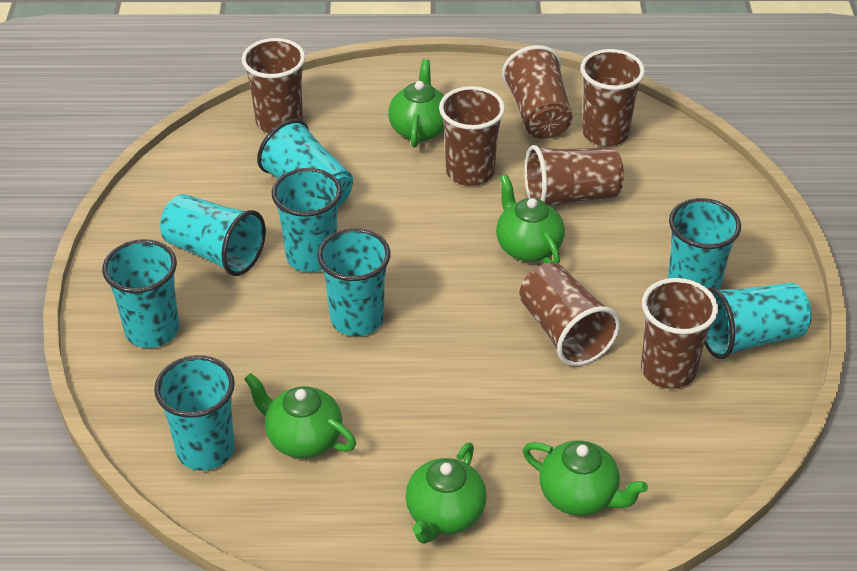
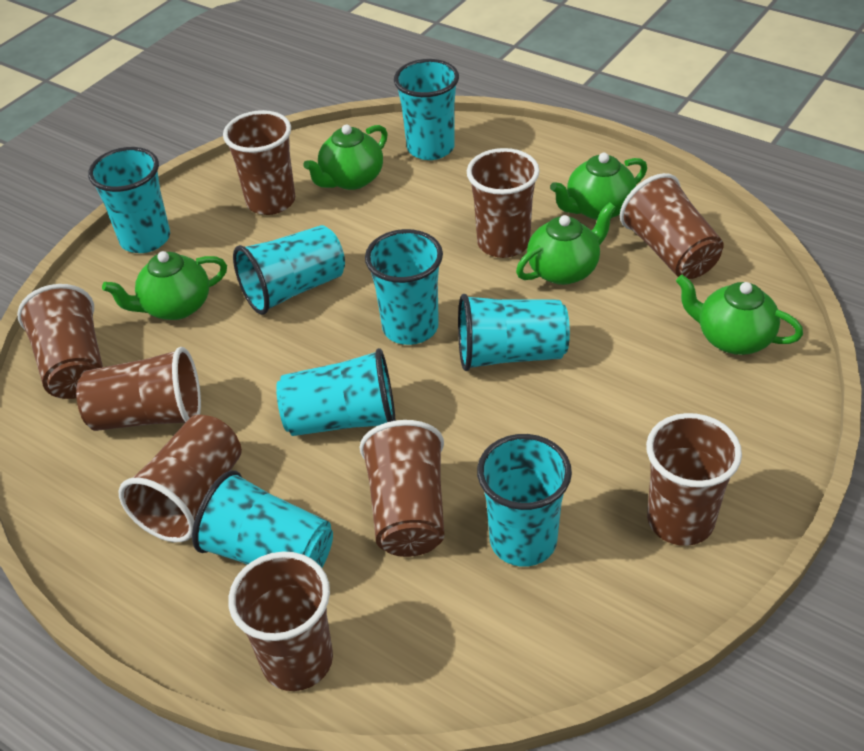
brown cup: 7 -> 9

